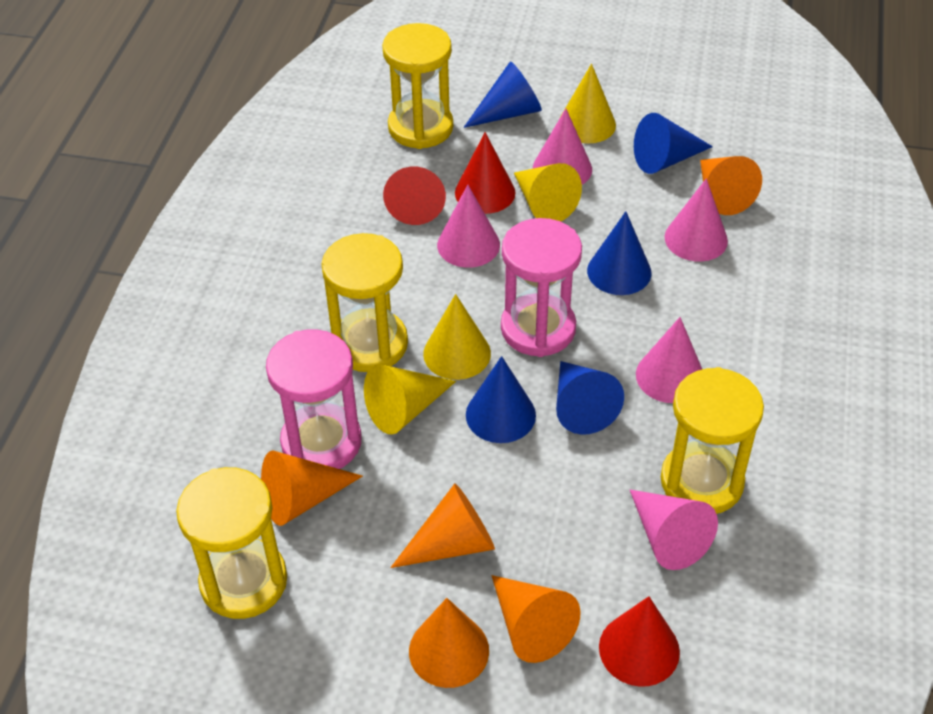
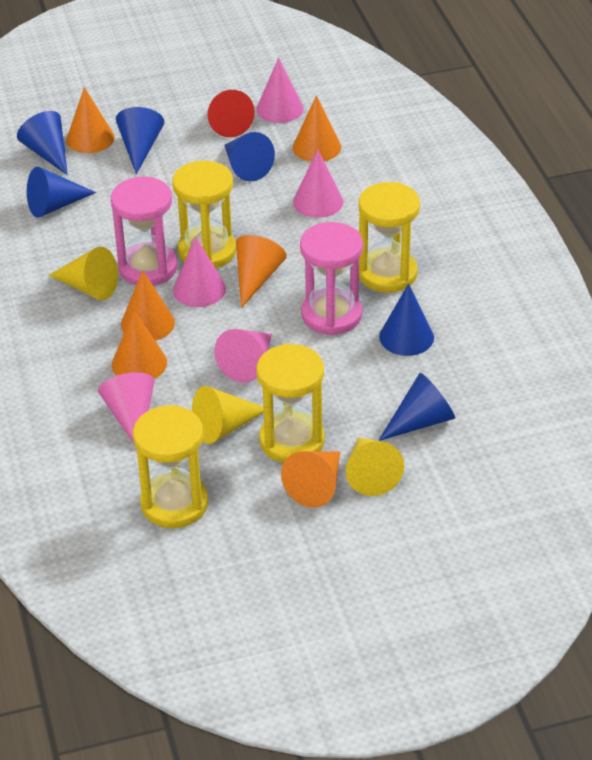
blue cone: 5 -> 6
orange cone: 5 -> 6
red cone: 3 -> 1
yellow cone: 4 -> 3

